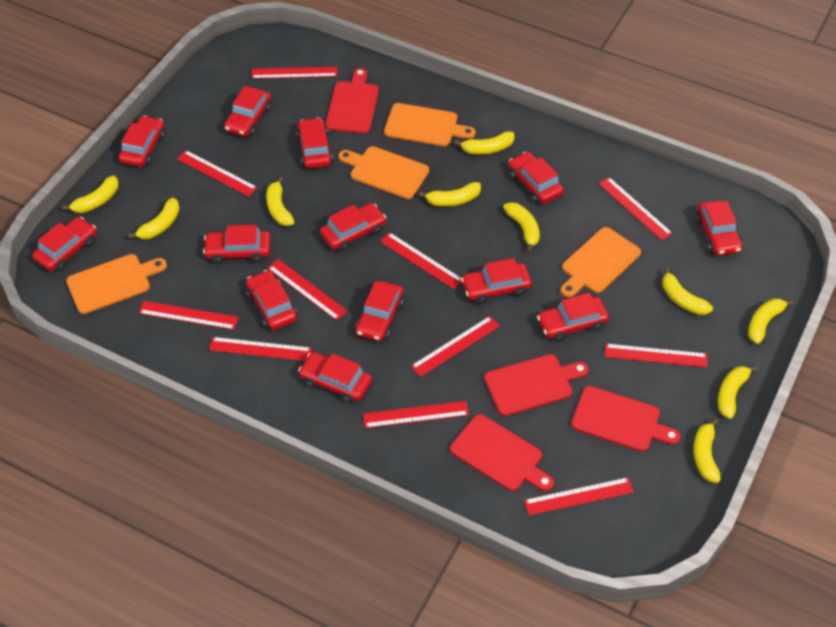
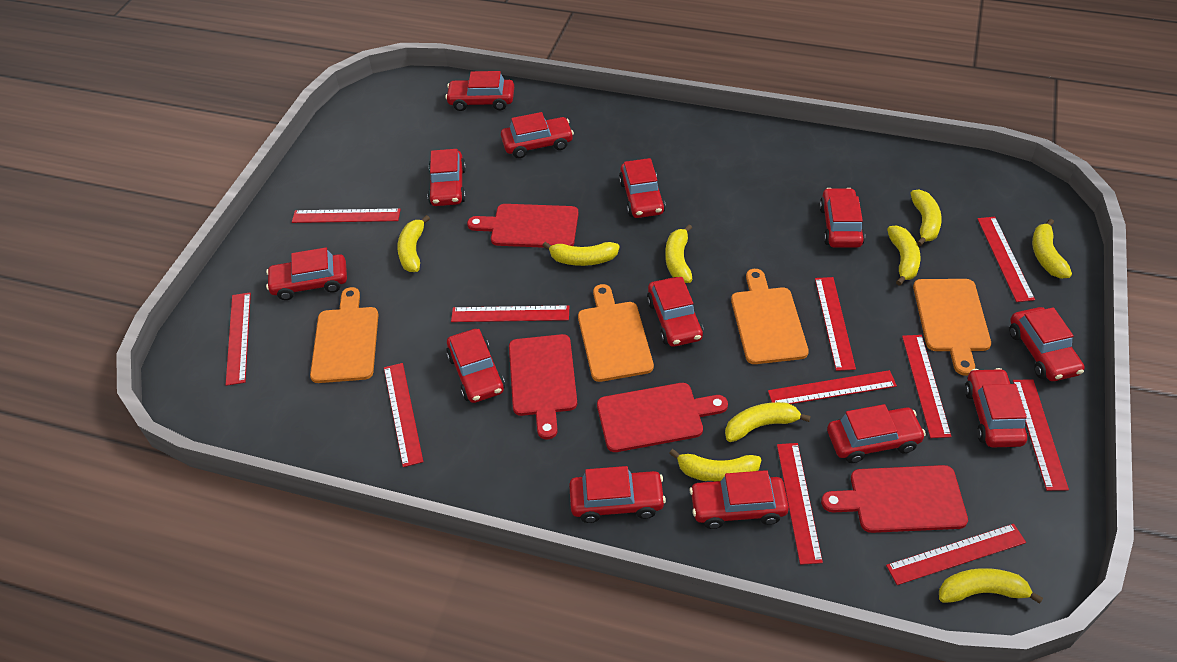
yellow banana: 10 -> 9

